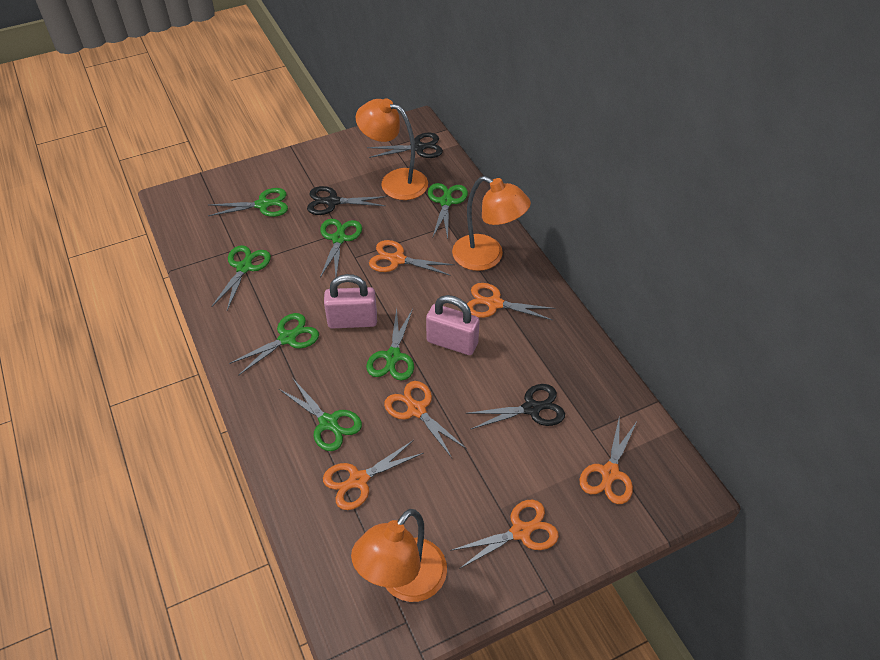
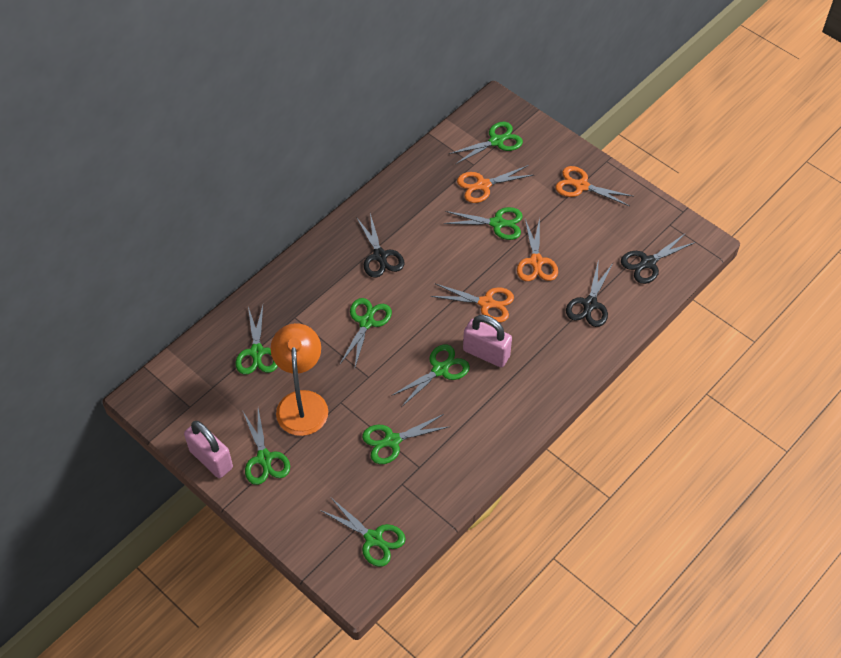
green scissors: 7 -> 8
orange lamp: 3 -> 1
orange scissors: 6 -> 4

